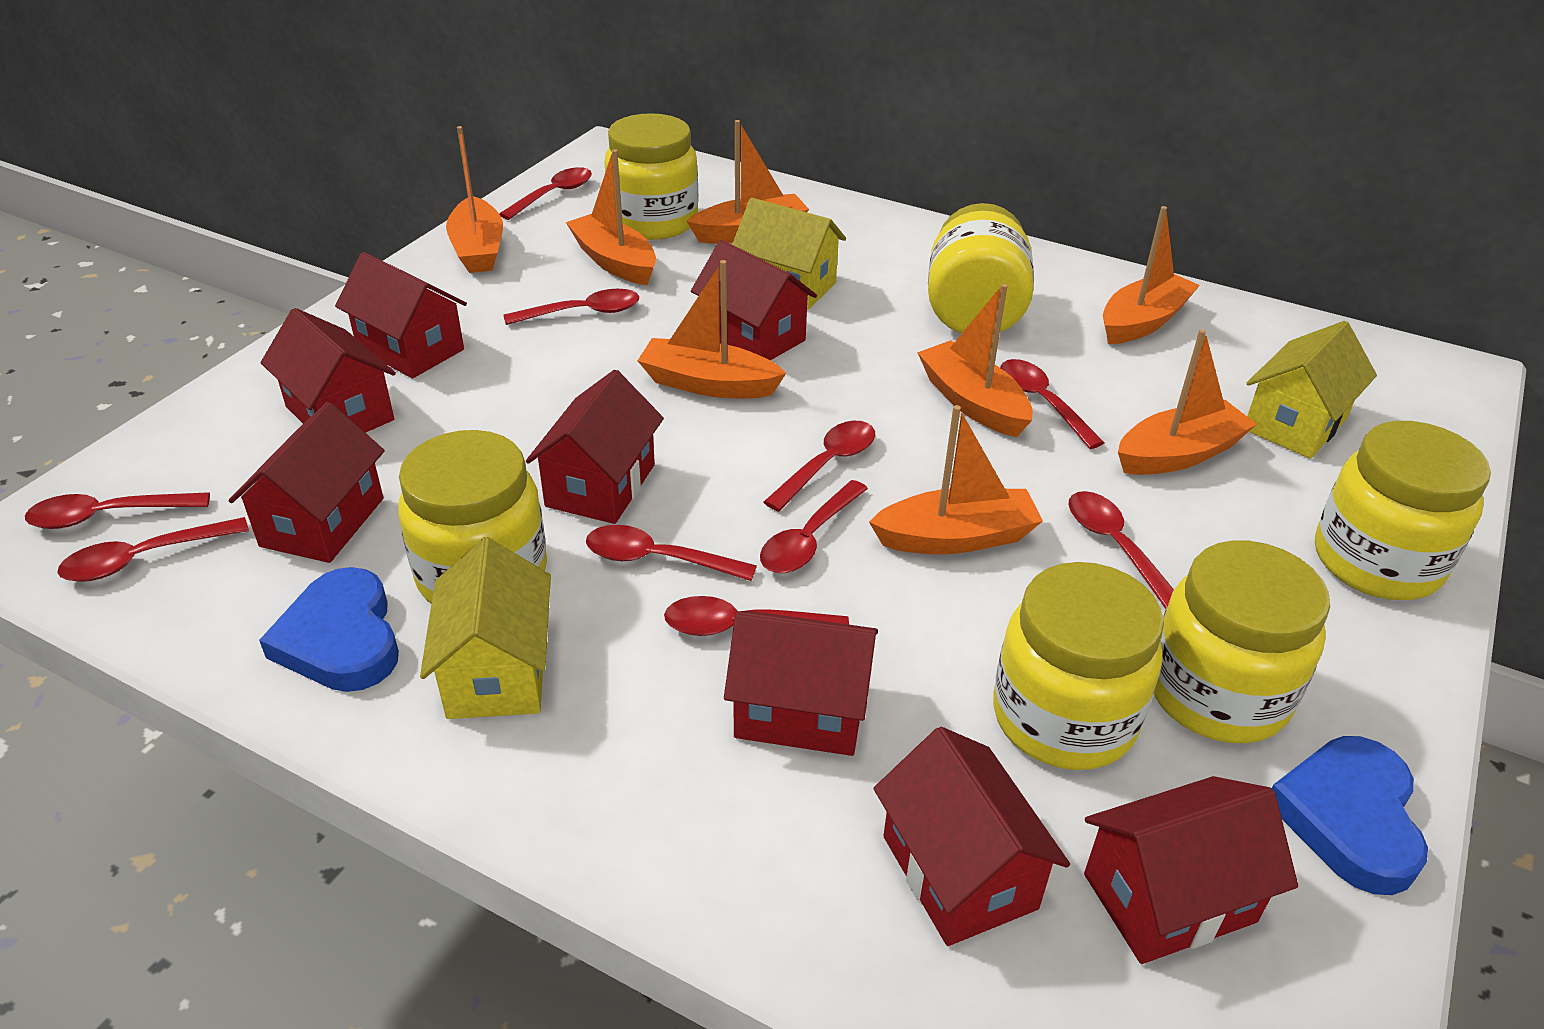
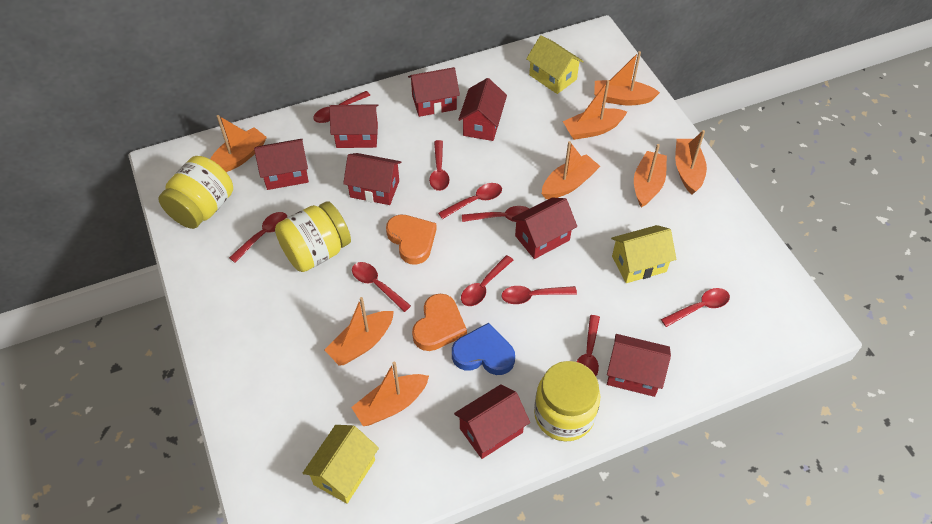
blue heart: 2 -> 1
orange heart: 0 -> 2
yellow jar: 6 -> 3

